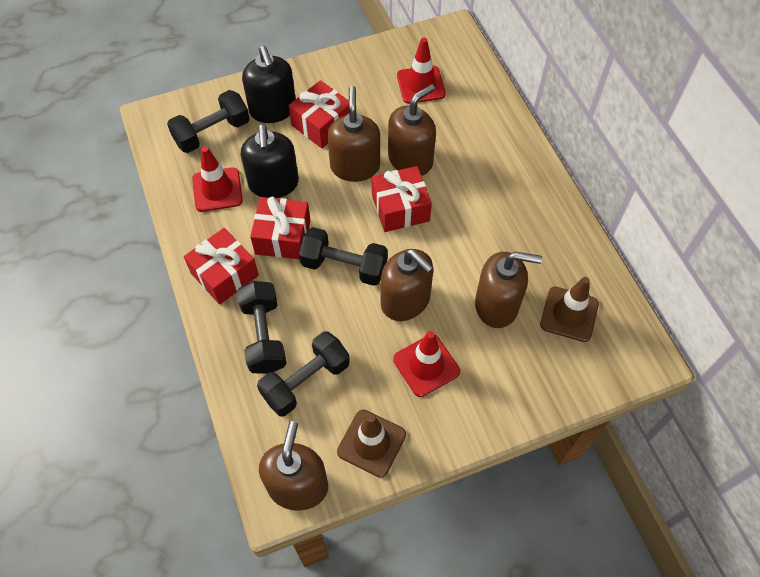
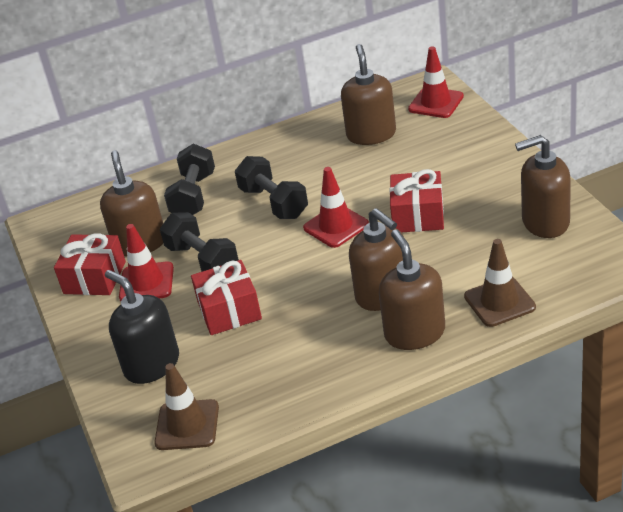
black dumbbell: 4 -> 3
black soap dispenser: 2 -> 1
red gift: 4 -> 3

